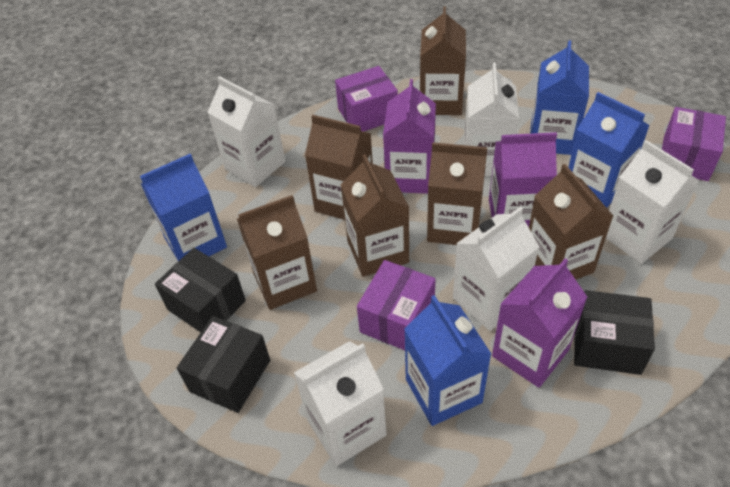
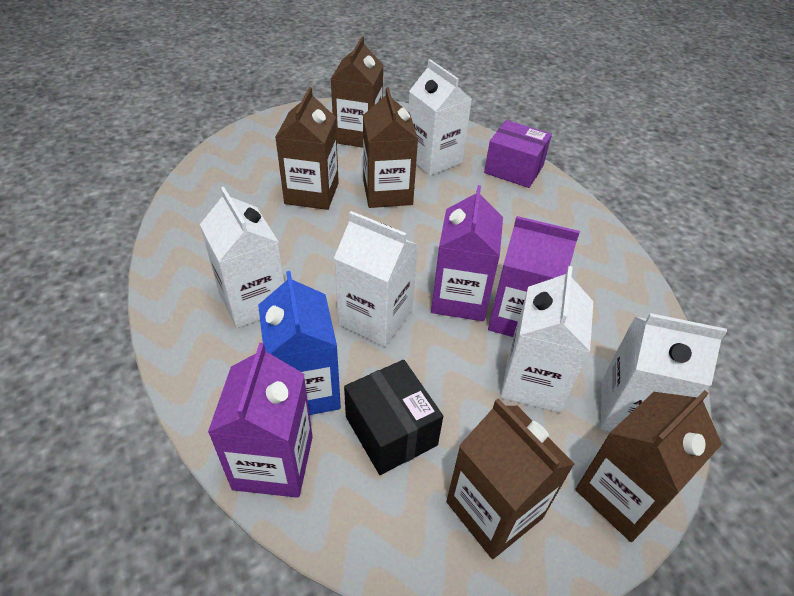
black box: 3 -> 1
blue carton: 4 -> 1
brown carton: 6 -> 5
purple box: 3 -> 1

